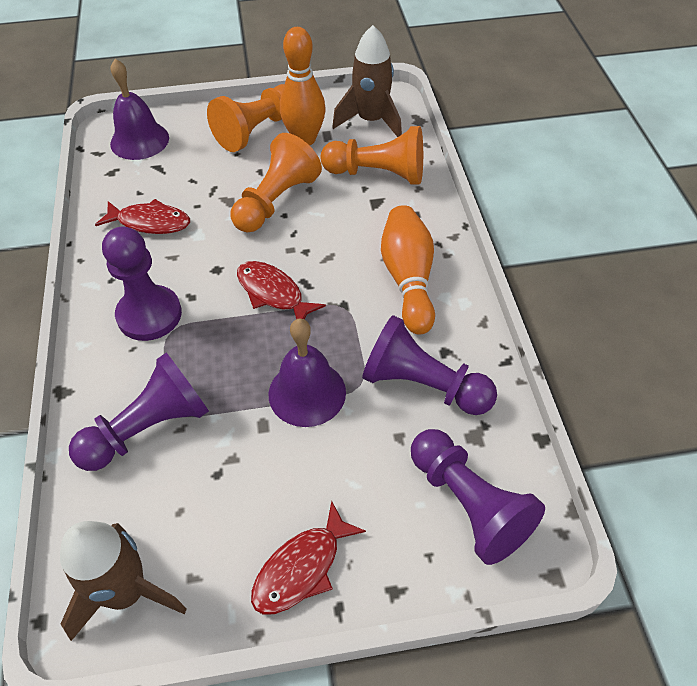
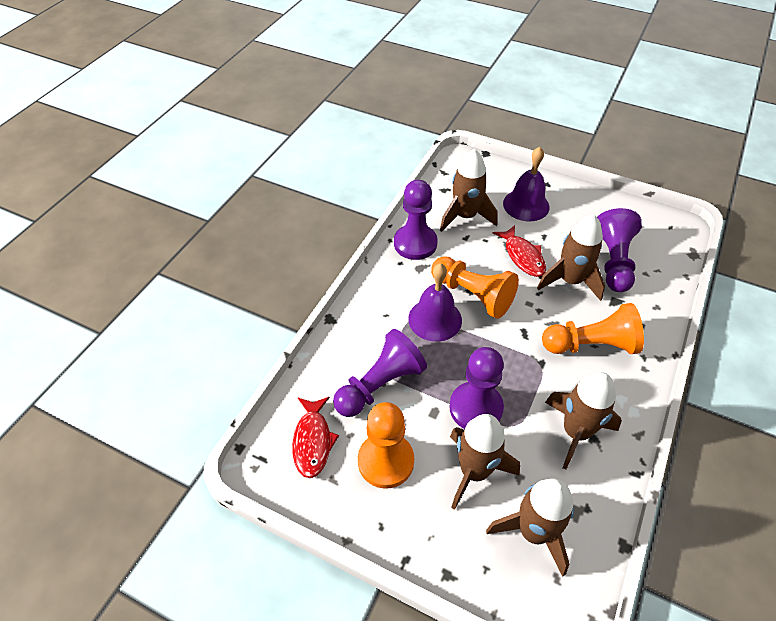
brown rocket: 2 -> 5
orange bowling pin: 2 -> 0
red fish: 3 -> 2

